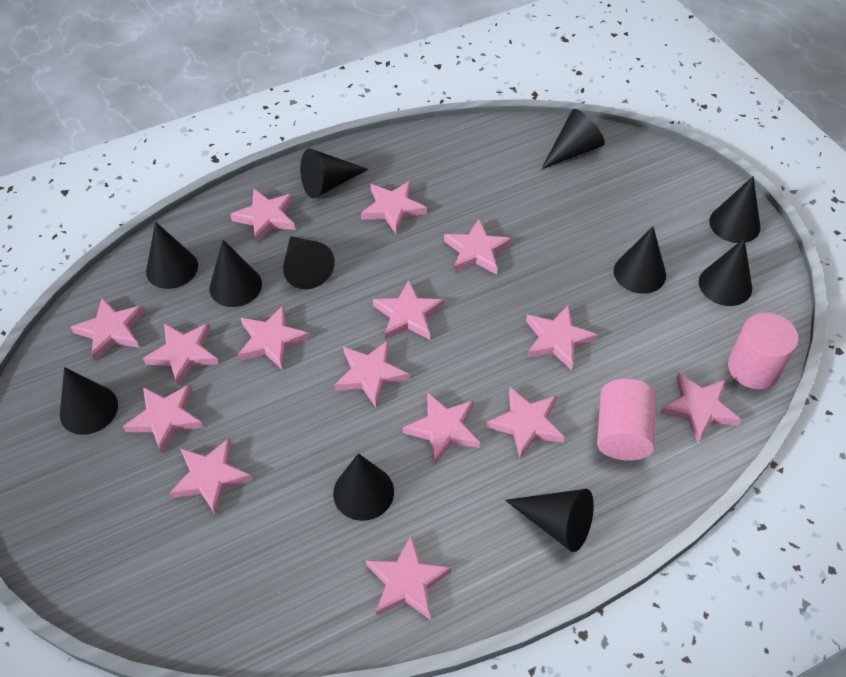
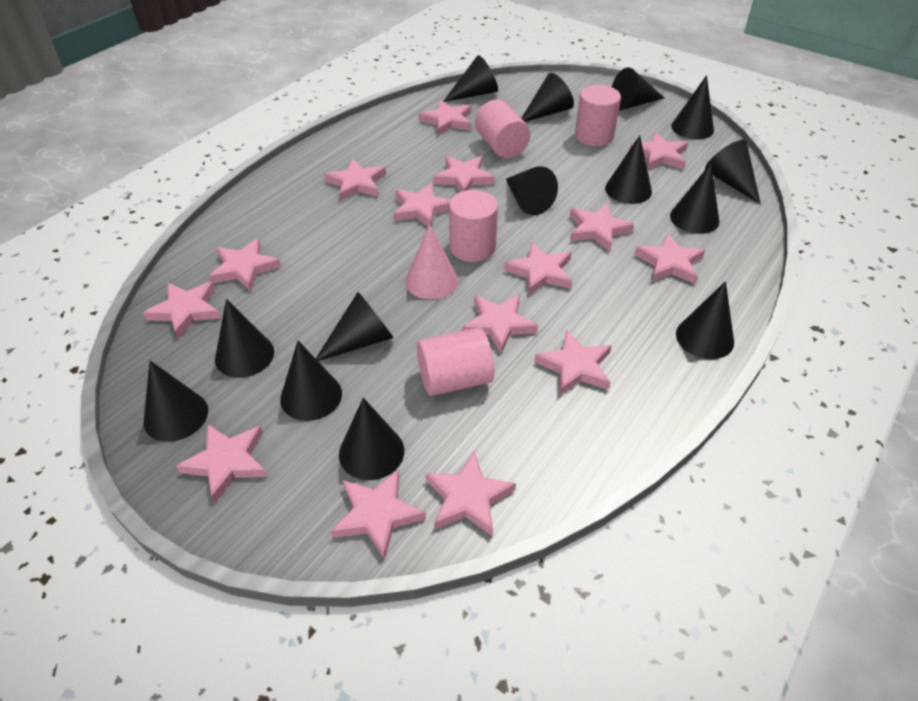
black cone: 11 -> 14
pink cone: 0 -> 1
pink cylinder: 2 -> 4

